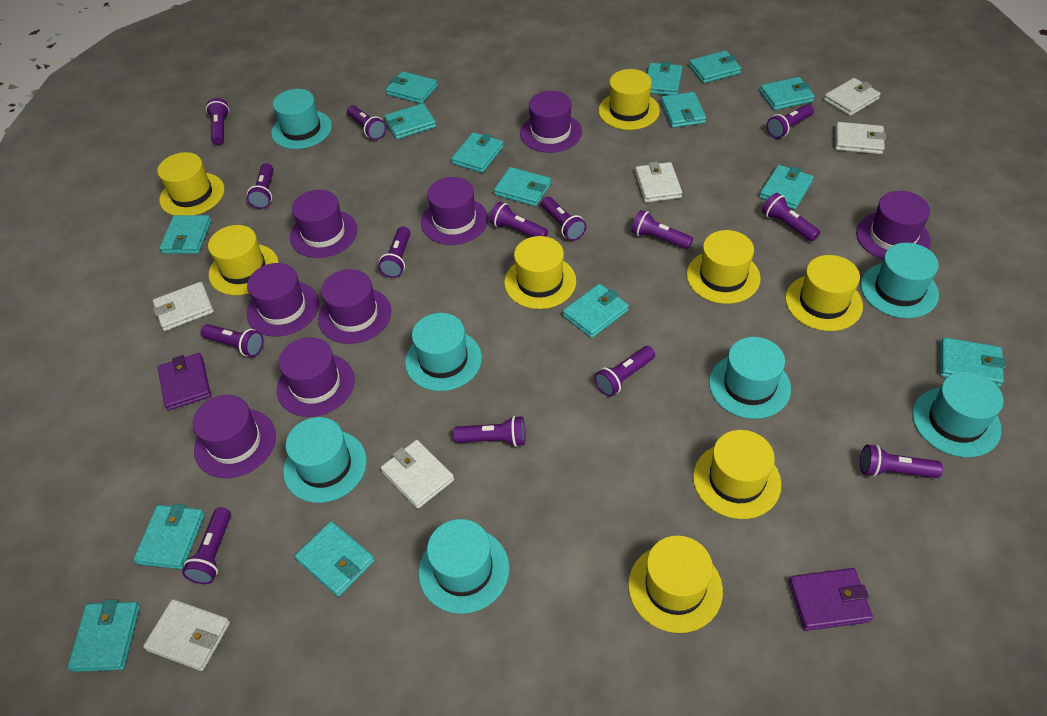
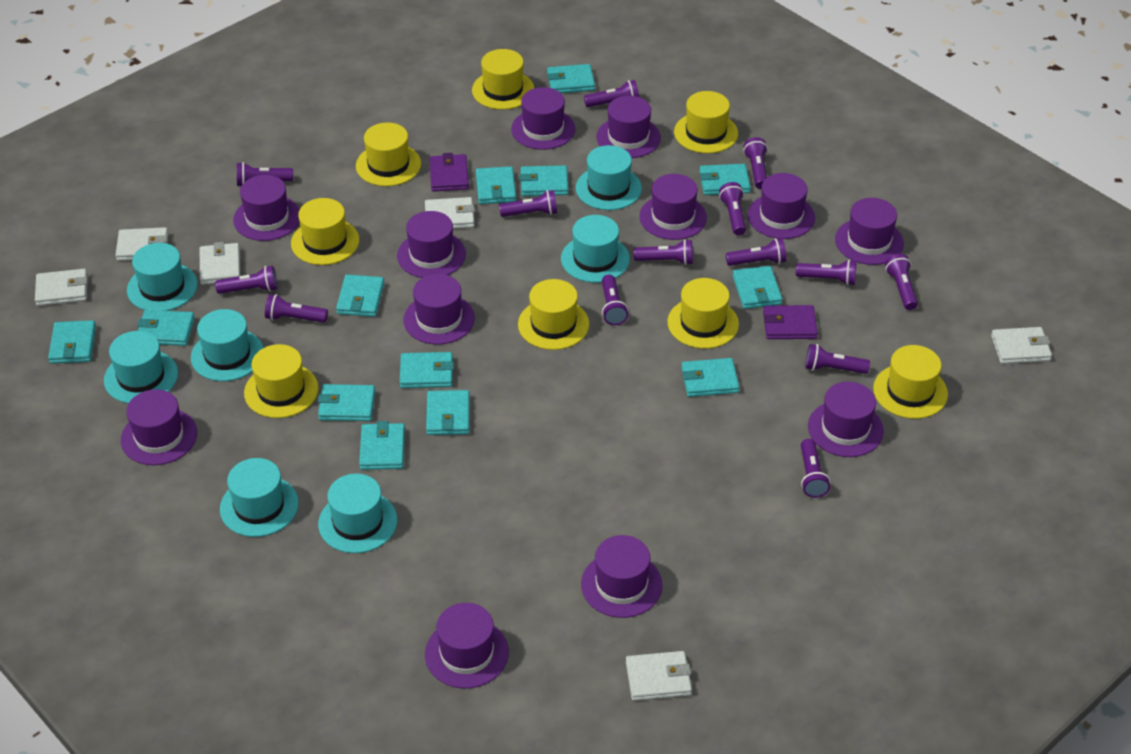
purple hat: 8 -> 12
turquoise wallet: 15 -> 13

